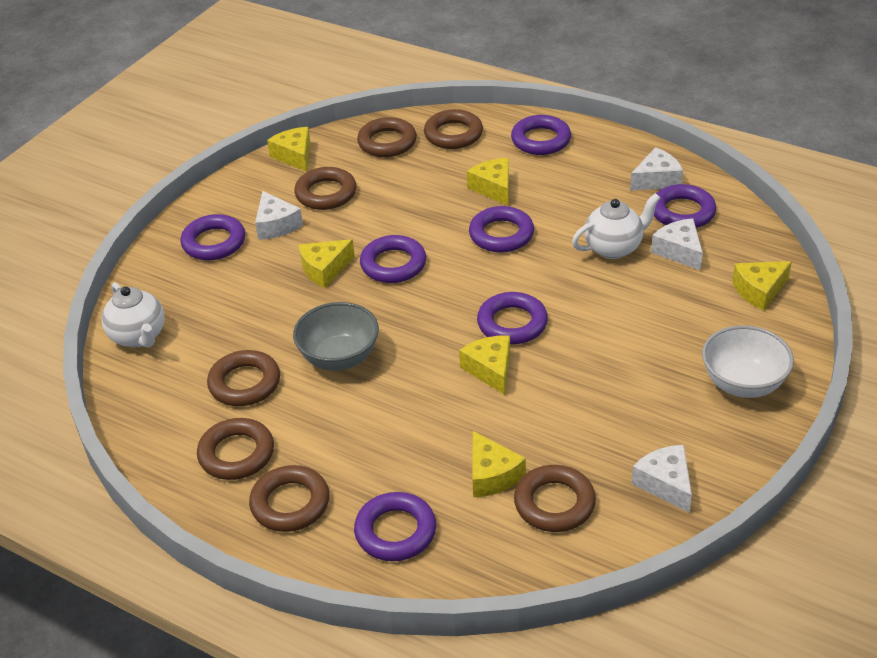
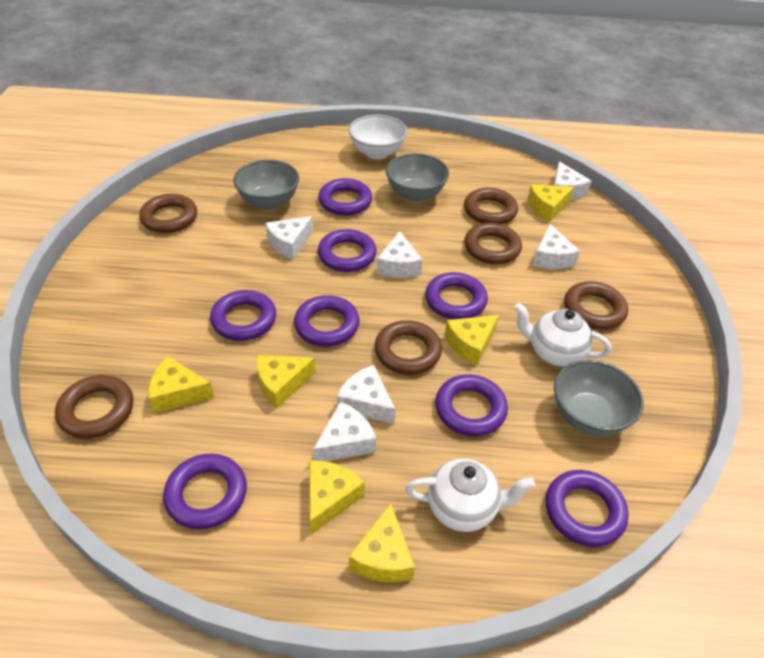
brown ring: 7 -> 6
grey bowl: 1 -> 3
purple ring: 7 -> 8
white cheese: 4 -> 6

